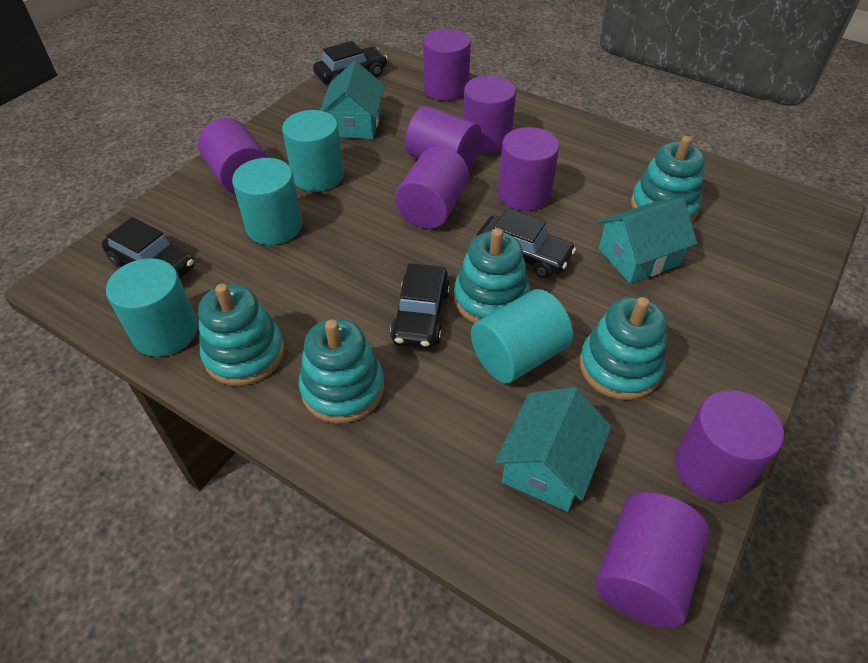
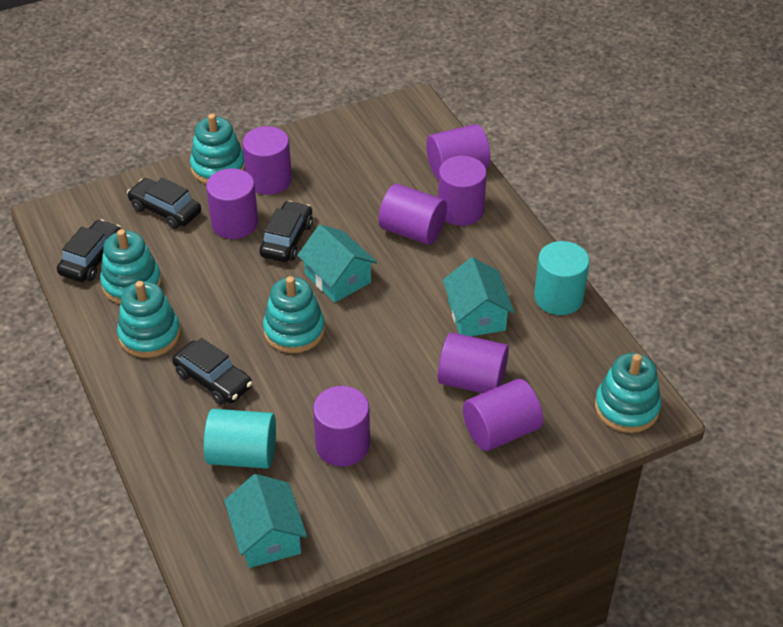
turquoise cylinder: 4 -> 2

